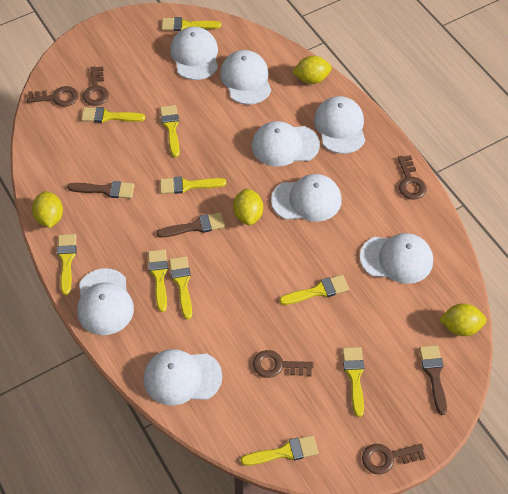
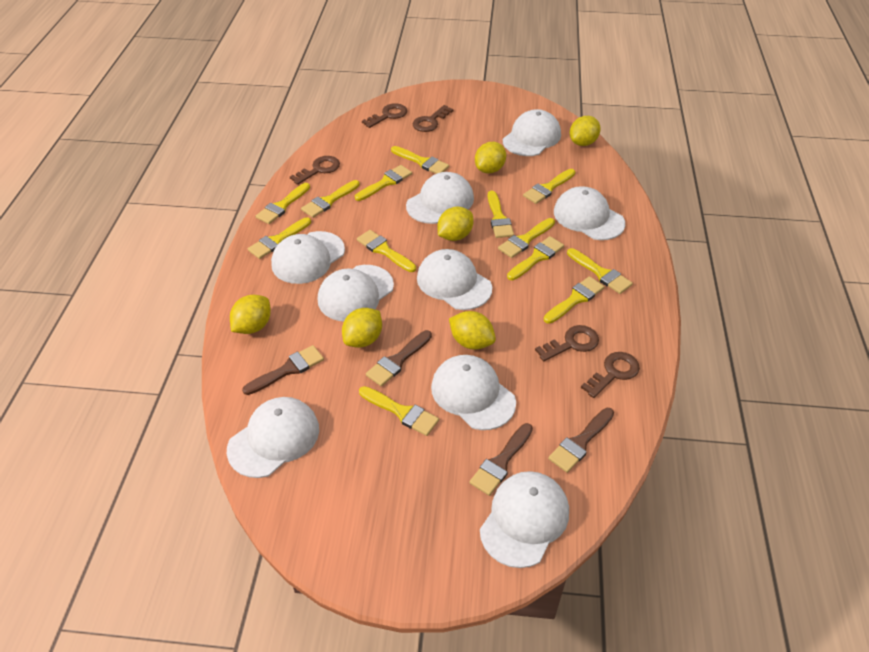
brown brush: 3 -> 4
white cap: 8 -> 9
yellow brush: 10 -> 13
yellow lemon: 4 -> 6

